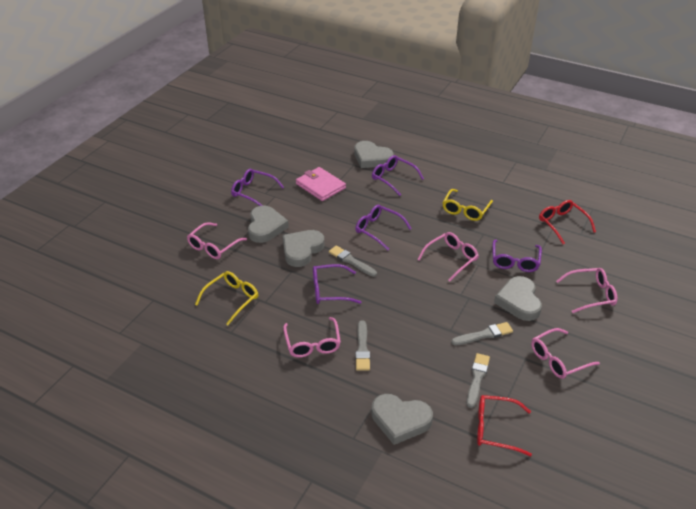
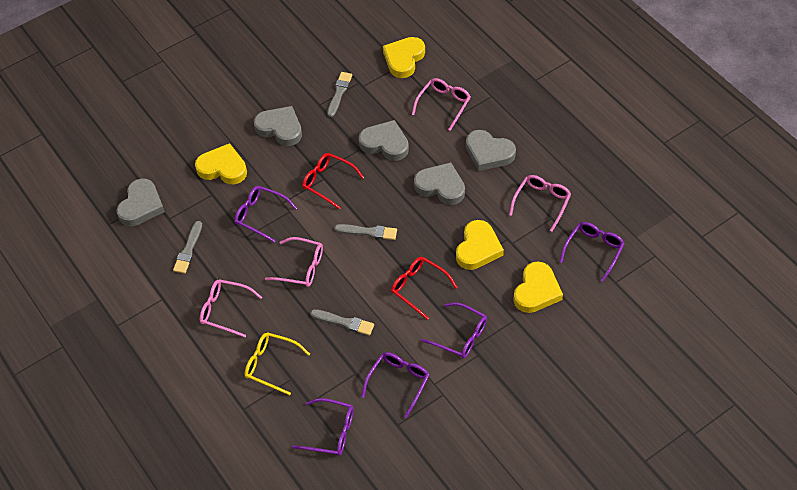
pink glasses: 5 -> 4
pink wallet: 1 -> 0
yellow glasses: 2 -> 1
yellow heart: 0 -> 4

